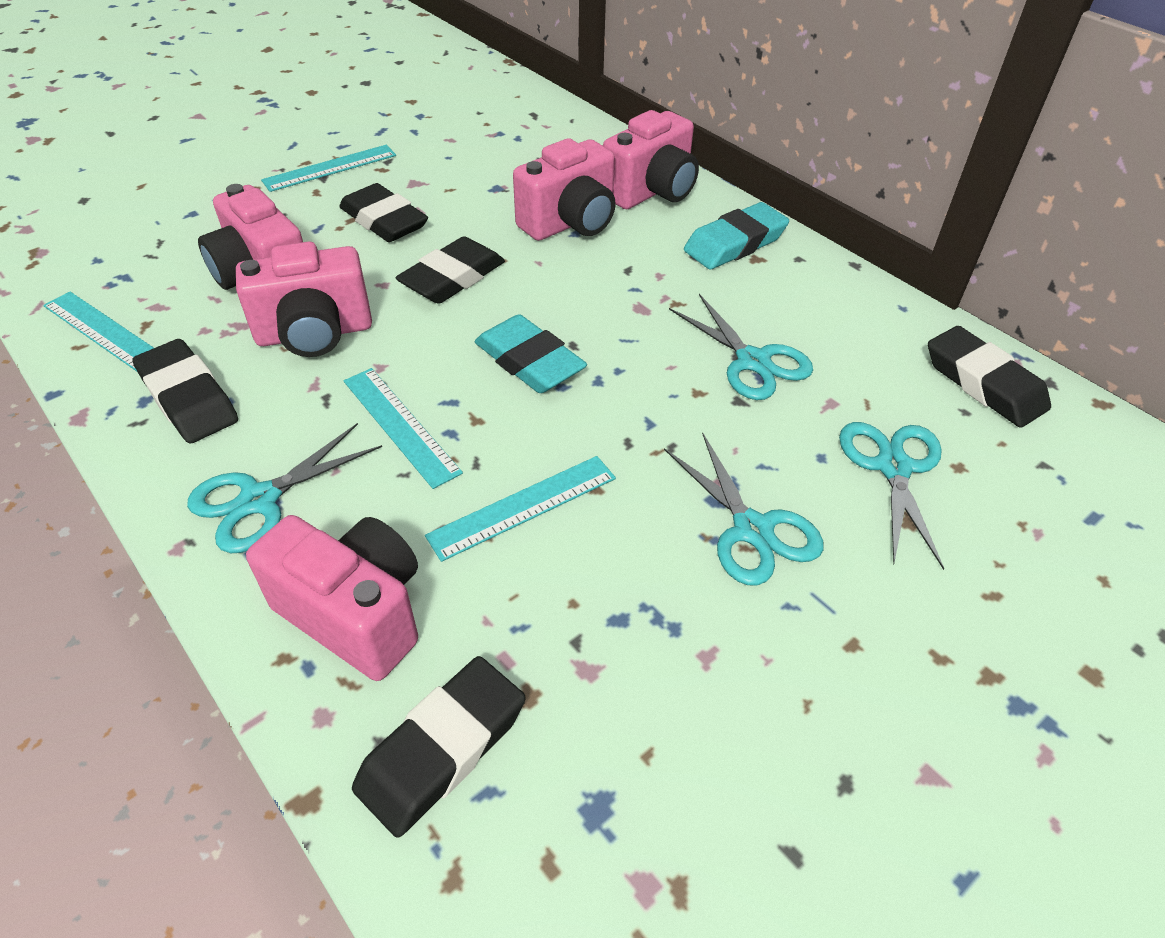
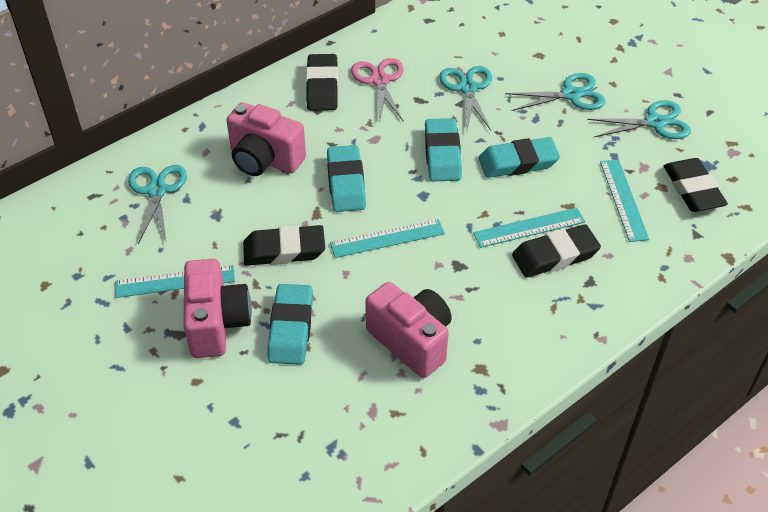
black eraser: 5 -> 4
pink camera: 5 -> 3
pink scissors: 0 -> 1
turquoise eraser: 2 -> 4

